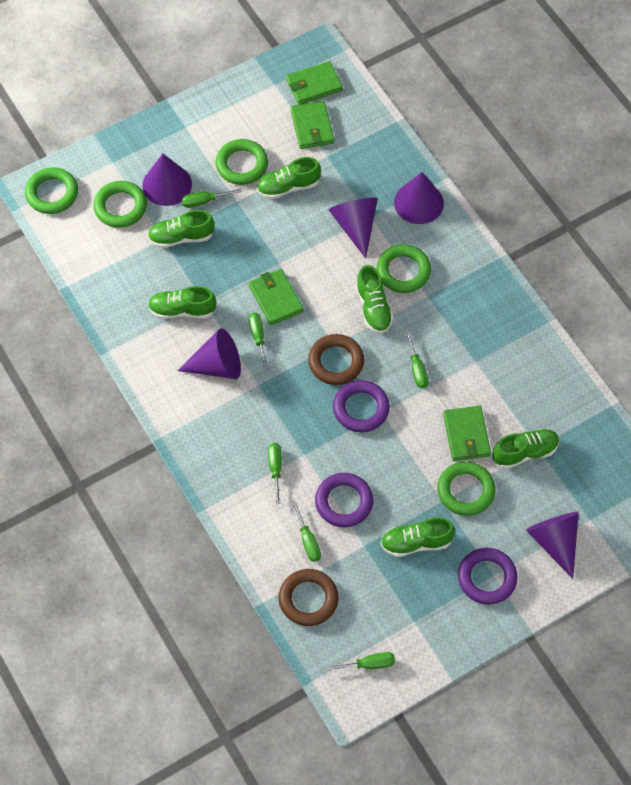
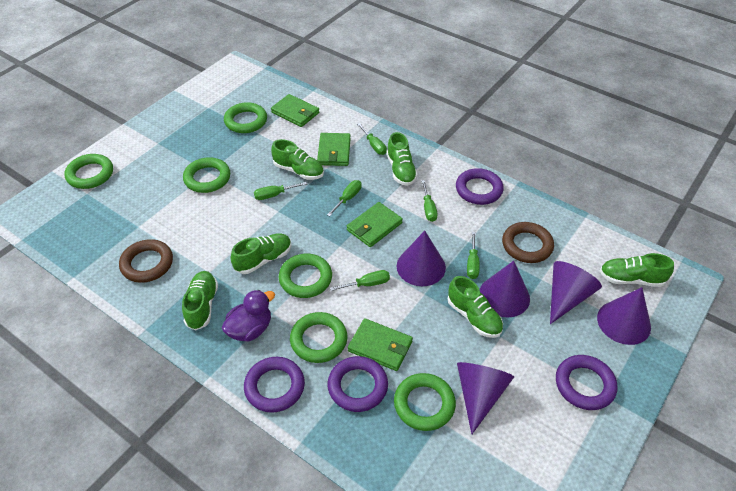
green ring: 5 -> 6
purple duck: 0 -> 1
purple ring: 3 -> 4

